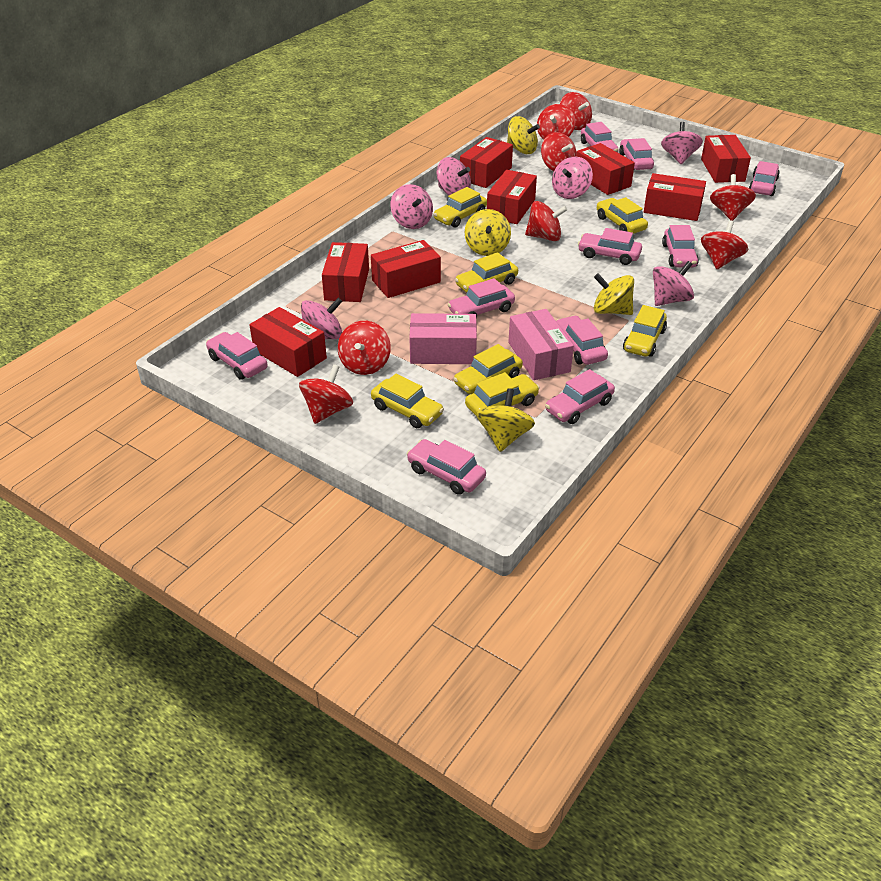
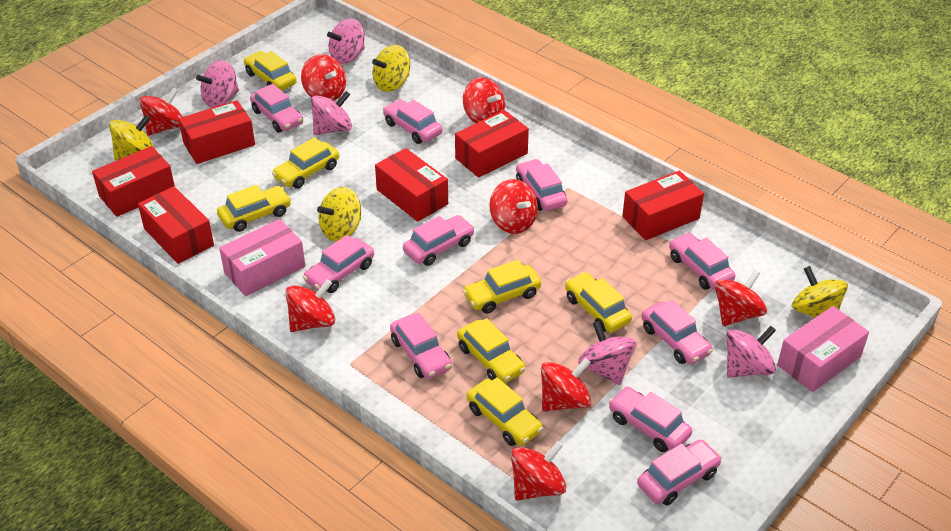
pink spinning top: 6 -> 5
red box: 8 -> 6

